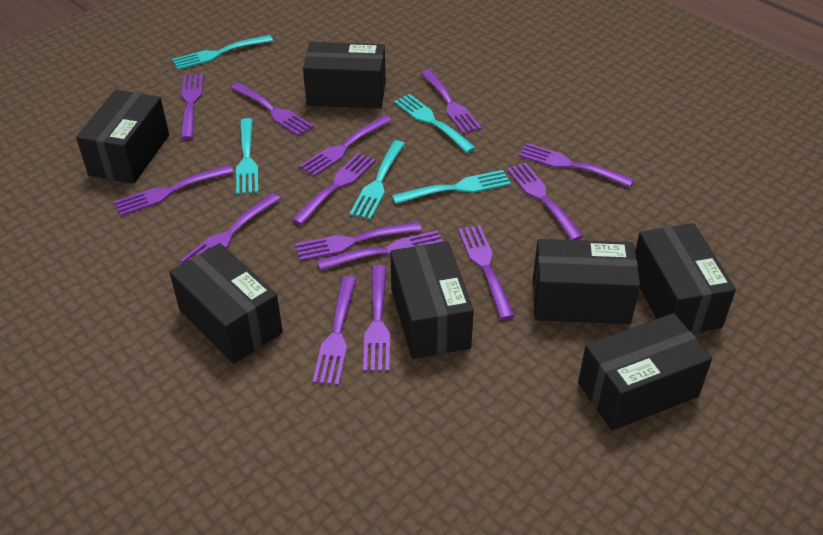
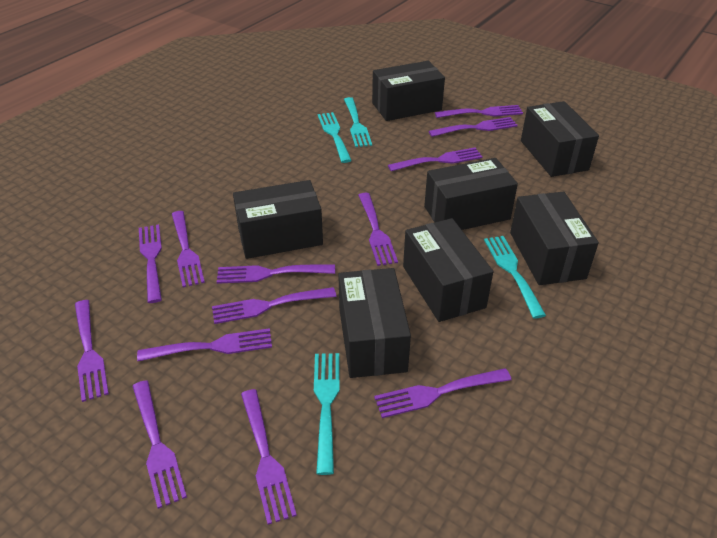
purple fork: 14 -> 13
turquoise fork: 5 -> 4

